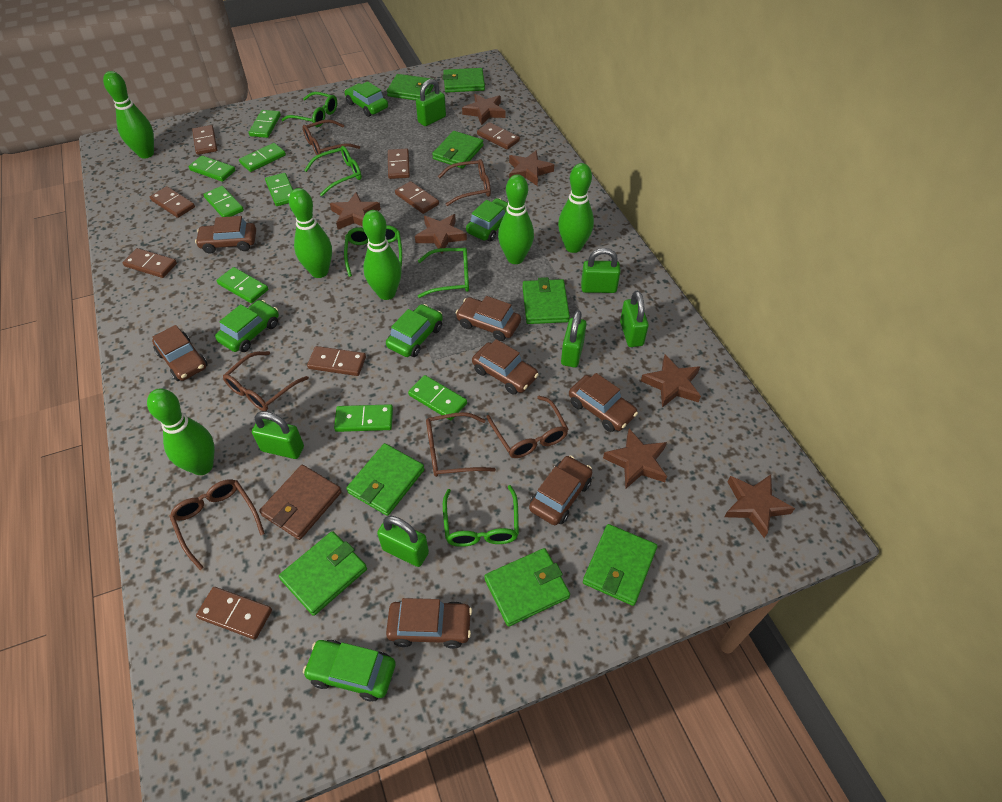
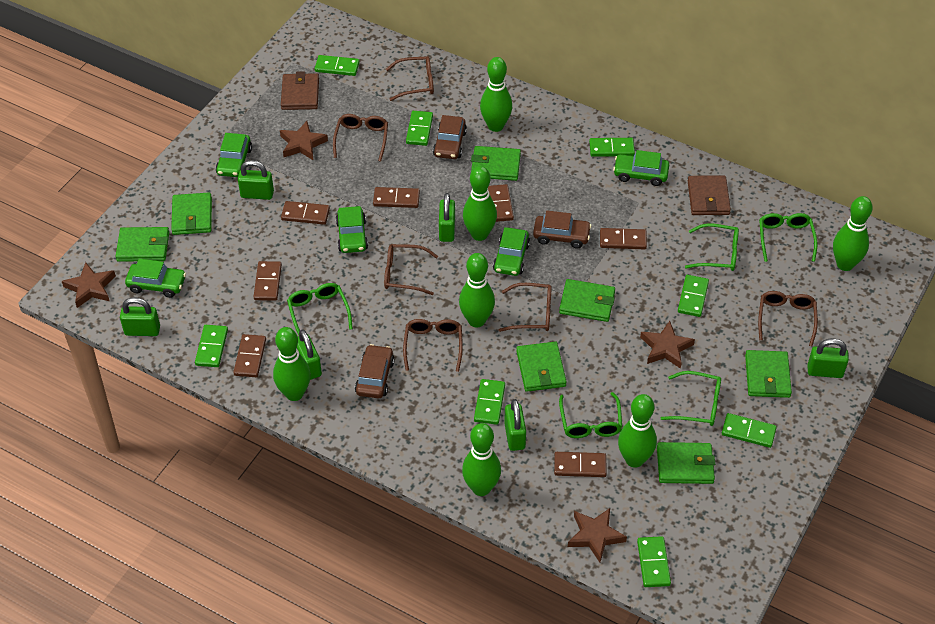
brown car: 7 -> 3
brown domino: 8 -> 7
brown star: 7 -> 4
brown wallet: 1 -> 2
green bowling pin: 6 -> 7
green wallet: 8 -> 7

